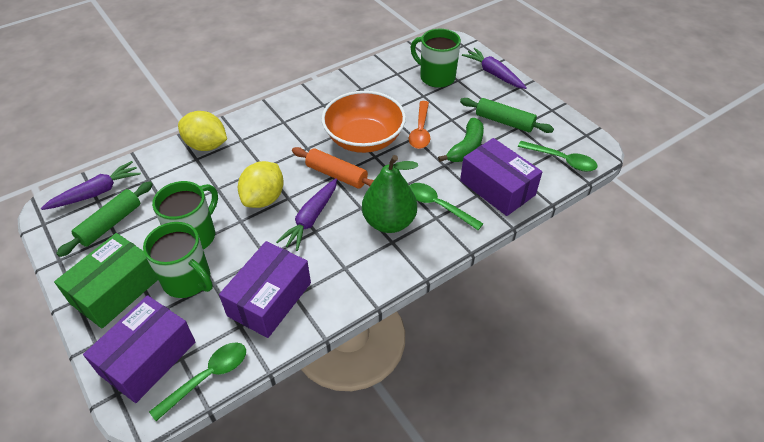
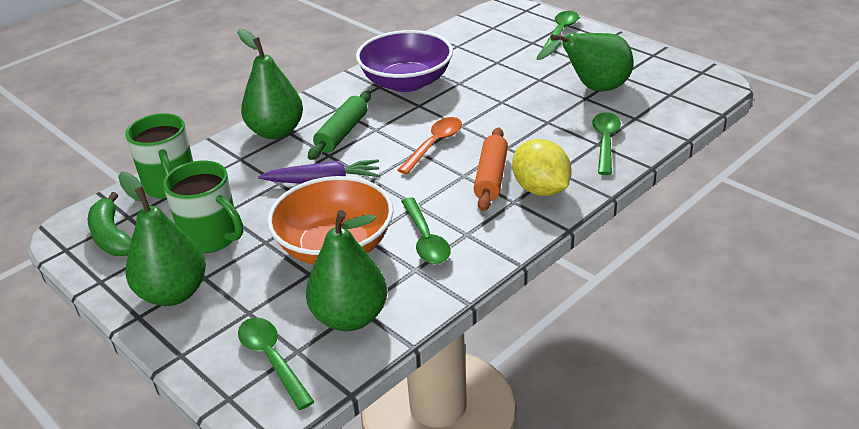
green box: 1 -> 0
green mug: 3 -> 2
green pear: 1 -> 4
green rolling pin: 2 -> 1
green spoon: 3 -> 4
purple bowl: 0 -> 1
purple box: 3 -> 0
purple carrot: 3 -> 1
yellow lemon: 2 -> 1

